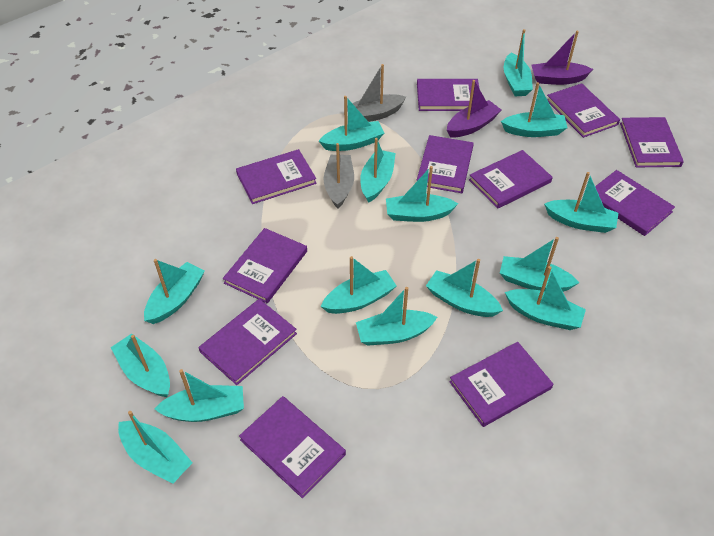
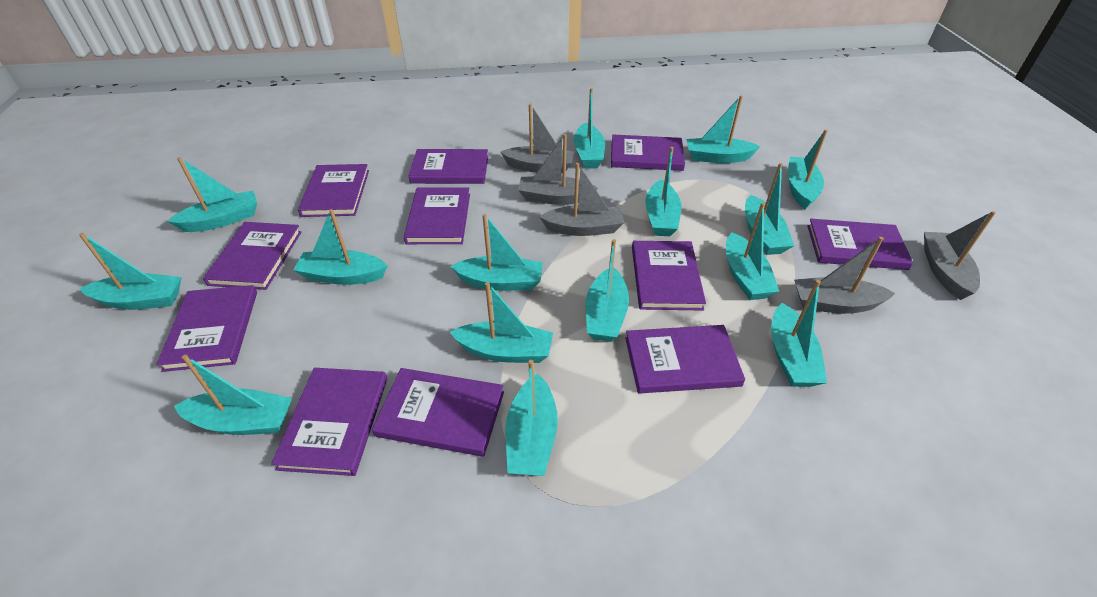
grey boat: 2 -> 5
purple boat: 2 -> 0

